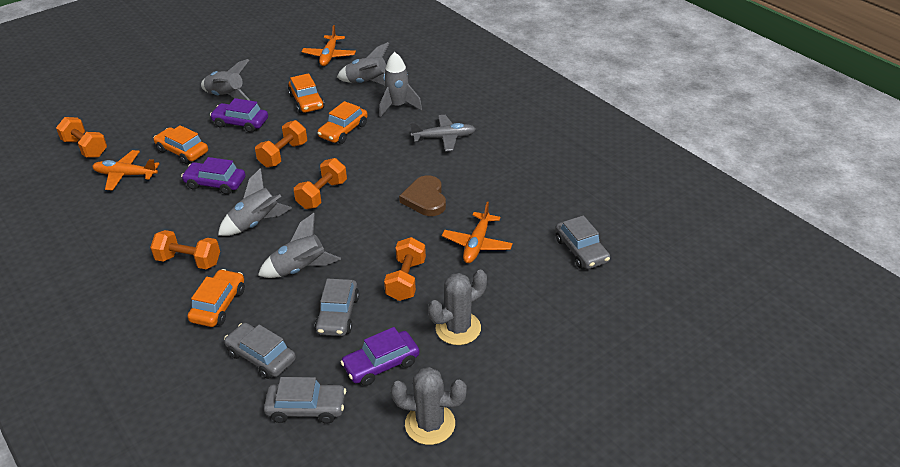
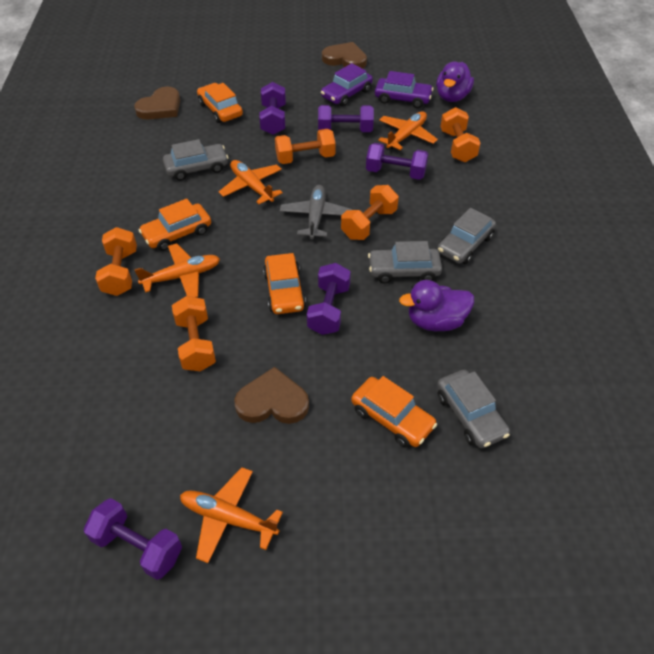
brown heart: 1 -> 3
grey cactus: 2 -> 0
grey rocket: 5 -> 0
orange plane: 3 -> 4
purple car: 3 -> 2
purple duck: 0 -> 2
purple dumbbell: 0 -> 5

